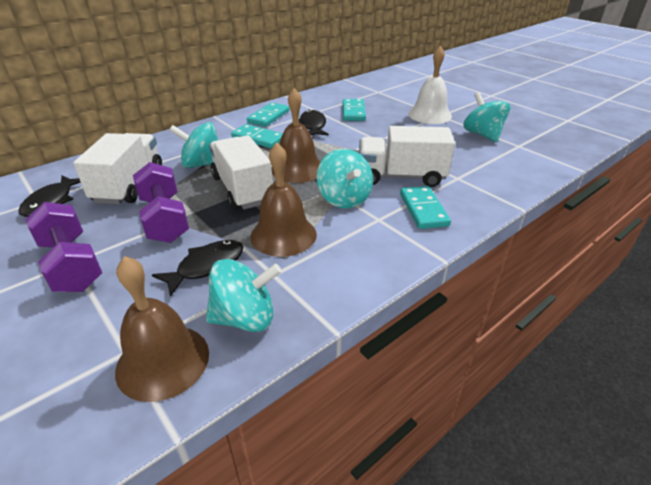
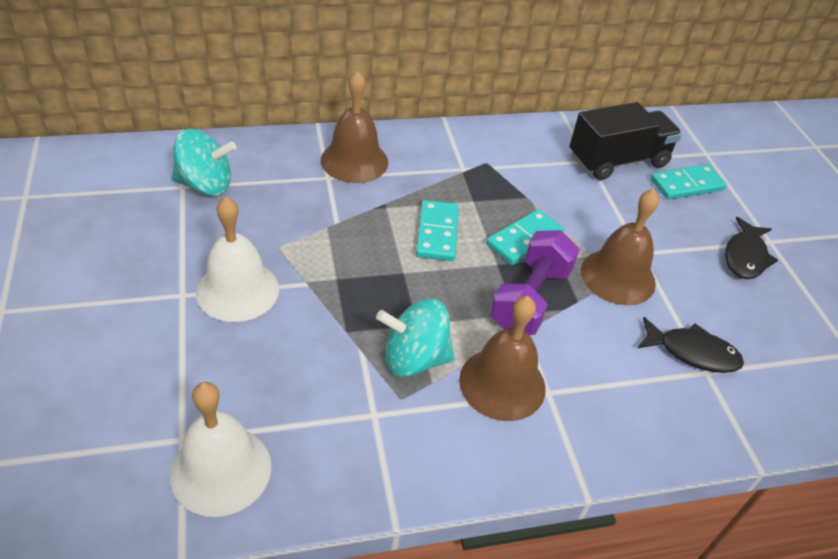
black fish: 3 -> 2
black truck: 0 -> 1
purple dumbbell: 2 -> 1
turquoise domino: 4 -> 3
turquoise spinning top: 4 -> 2
white bell: 1 -> 2
white truck: 3 -> 0

